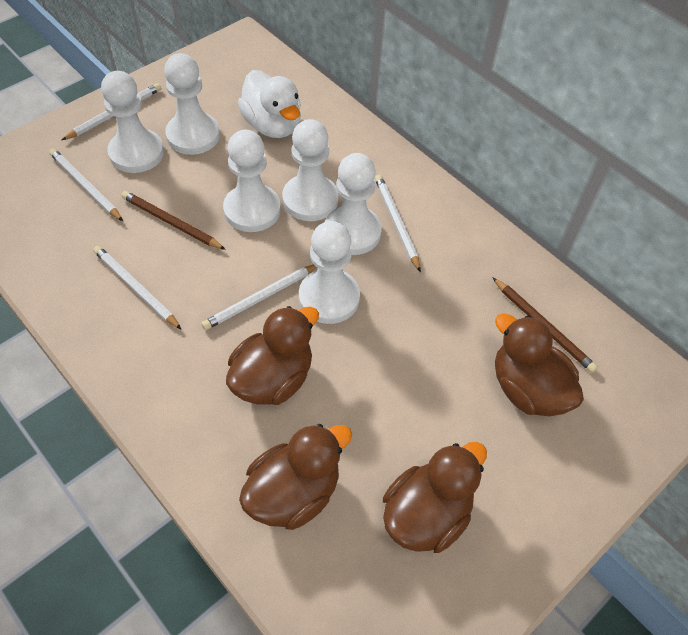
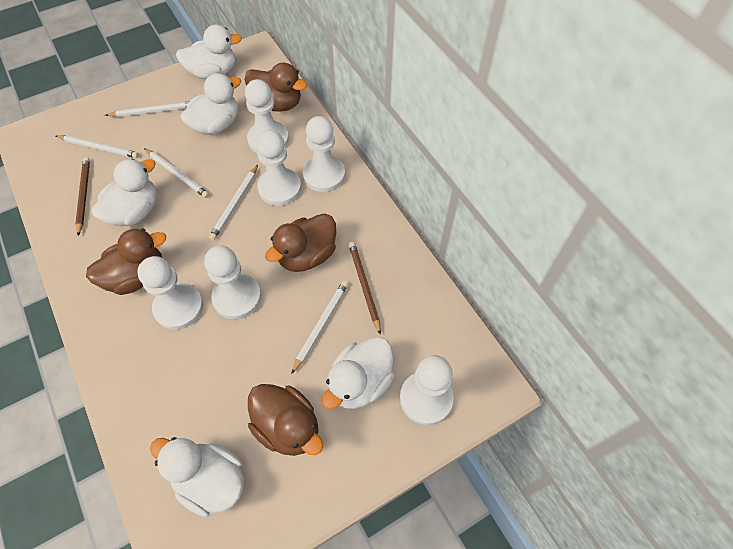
white duck: 1 -> 5

